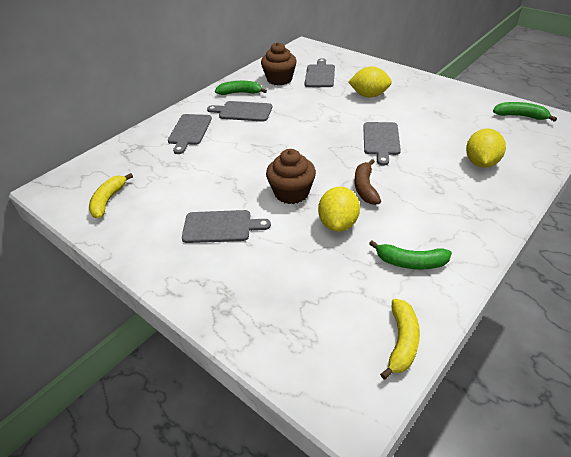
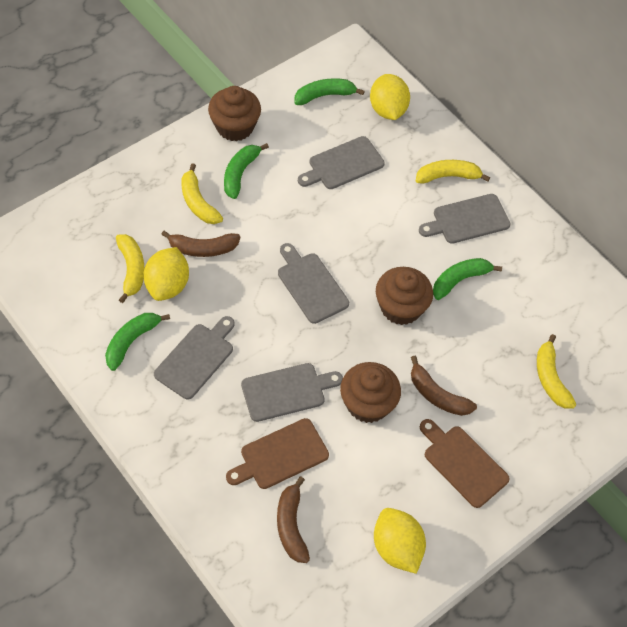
brown banana: 1 -> 3
brown cupcake: 2 -> 3
brown cutting board: 0 -> 2
green banana: 3 -> 4
yellow banana: 2 -> 4

